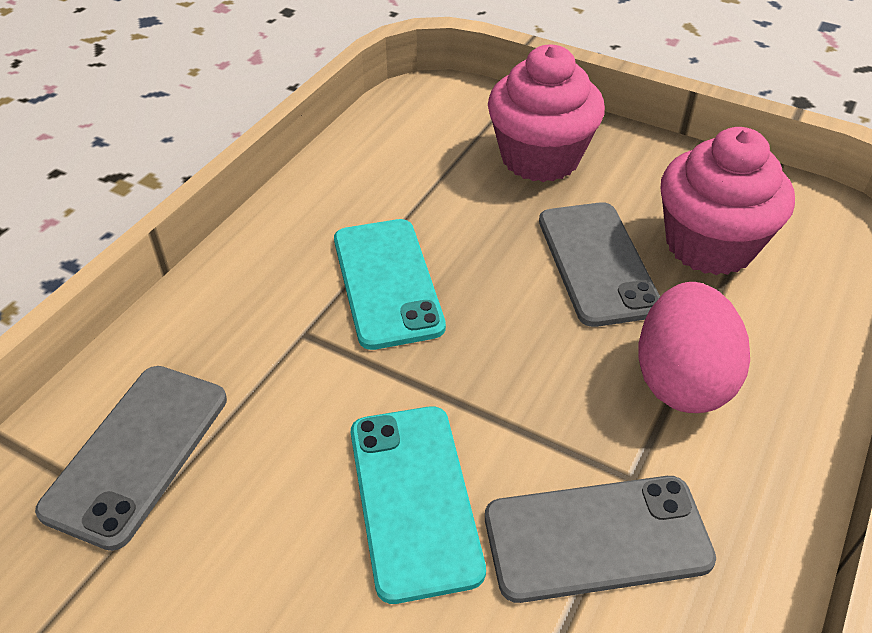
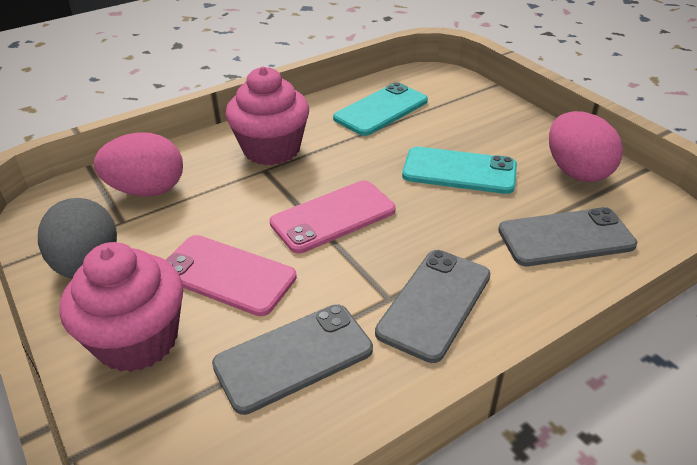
grey egg: 0 -> 1
pink egg: 1 -> 2
pink phone: 0 -> 2

